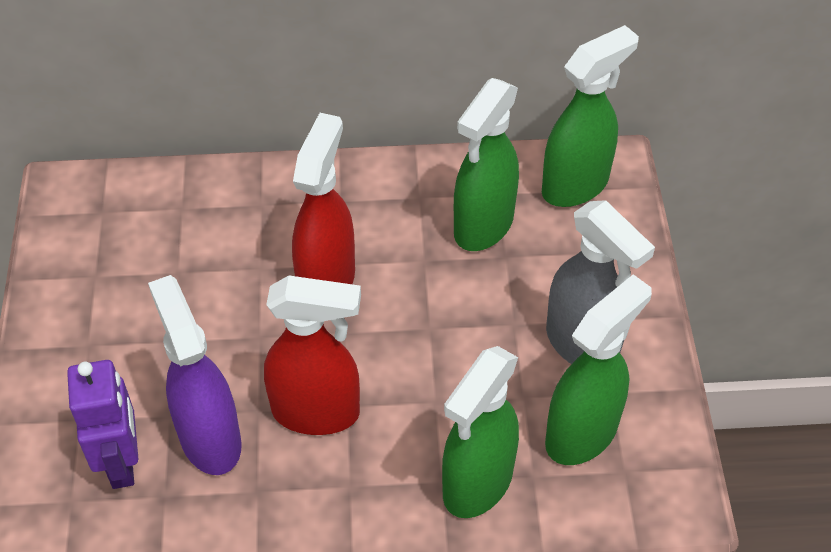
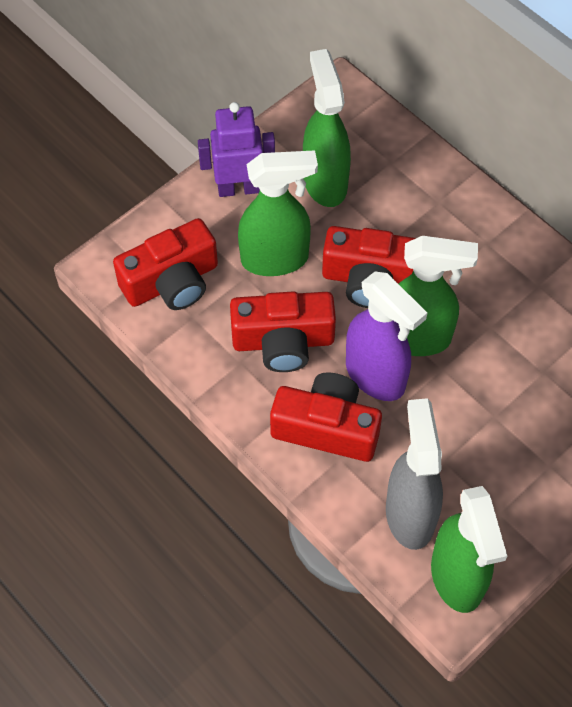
red camera: 0 -> 4
red spray bottle: 2 -> 0

